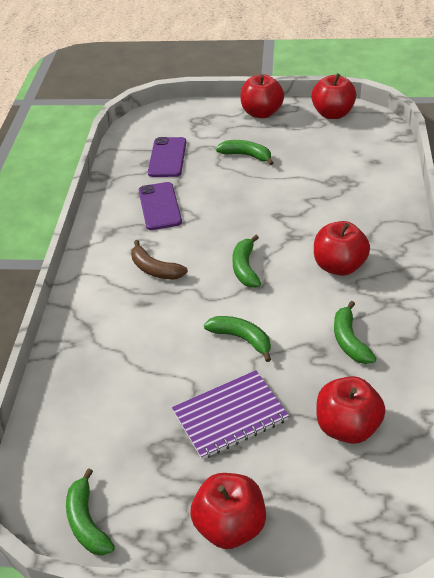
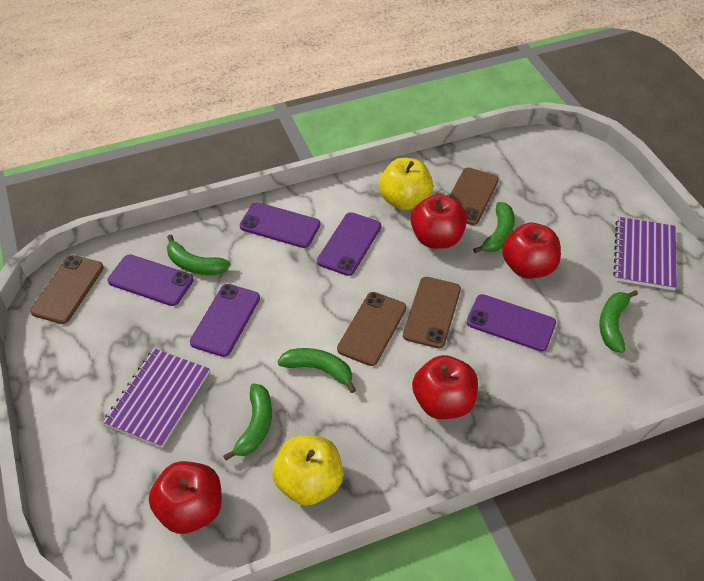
brown banana: 1 -> 0
brown phone: 0 -> 4
purple notebook: 1 -> 2
purple phone: 2 -> 5
red apple: 5 -> 4
yellow apple: 0 -> 2

